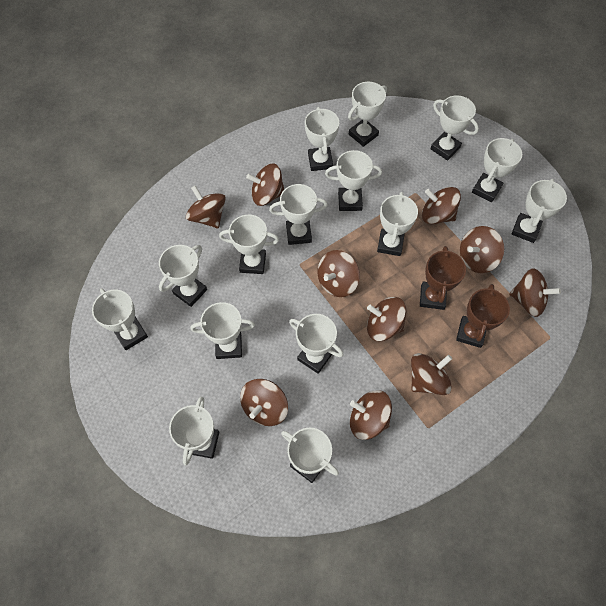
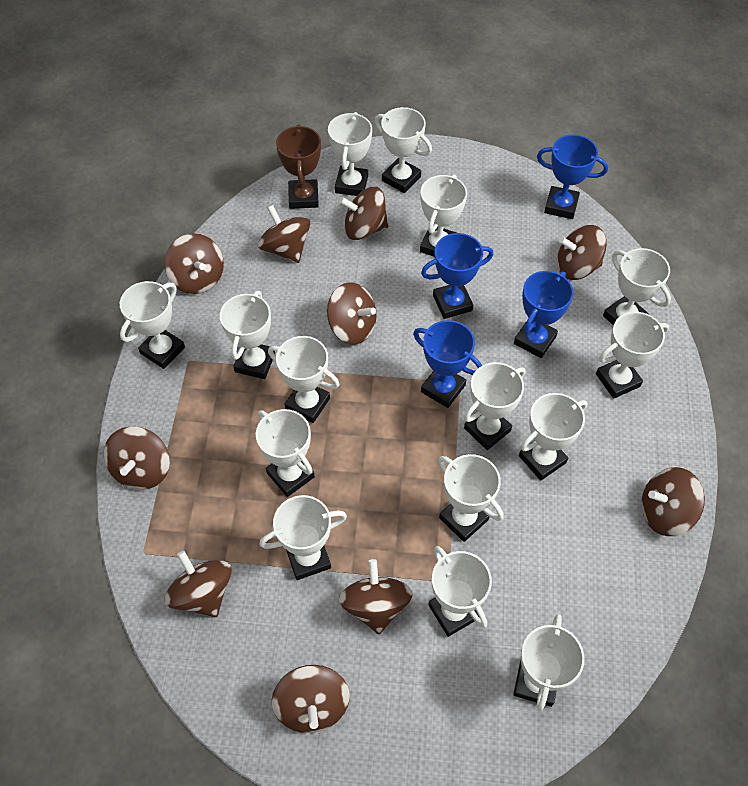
blue trophy: 0 -> 4
brown trophy: 2 -> 1

